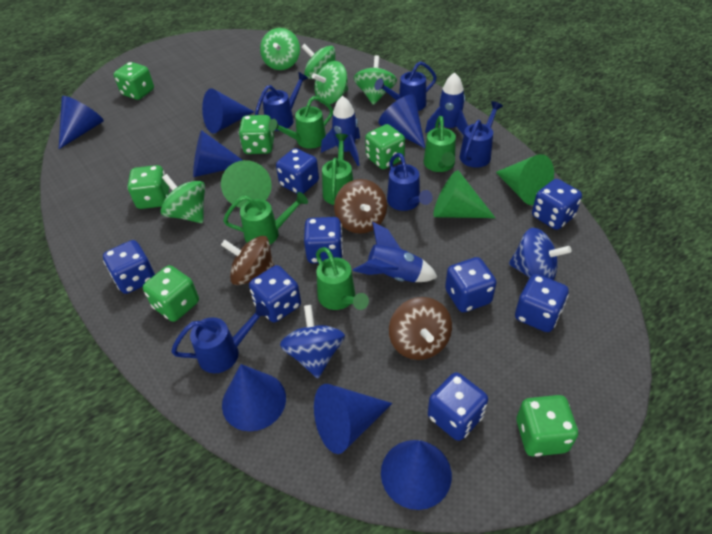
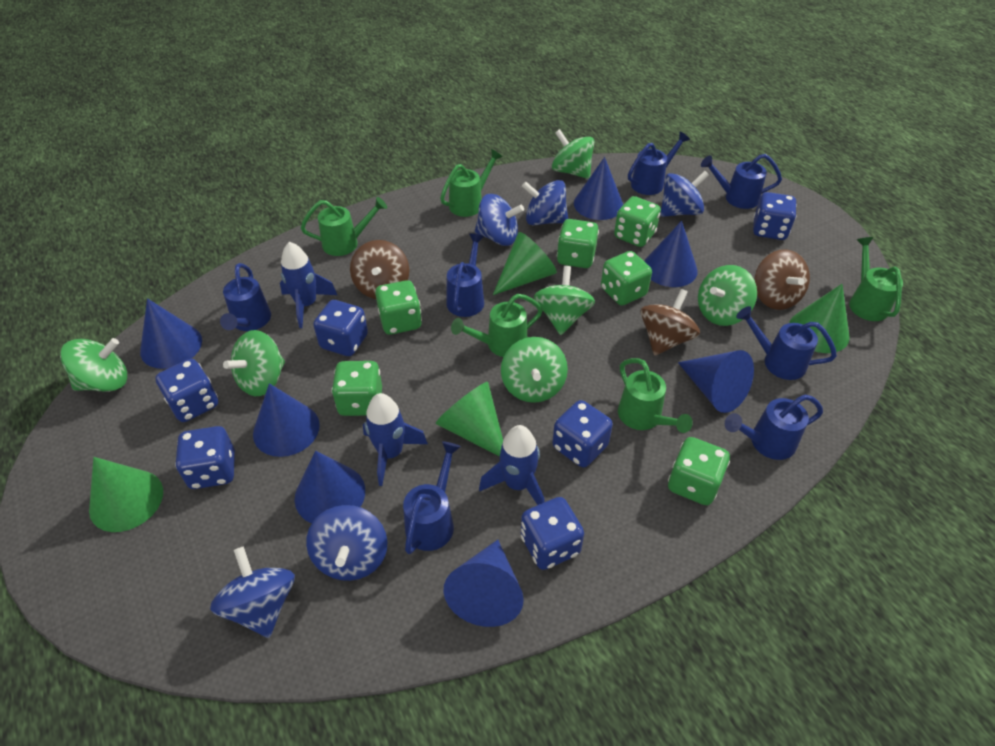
blue dice: 8 -> 6
blue spinning top: 2 -> 5
blue watering can: 5 -> 7
green cone: 3 -> 4
green spinning top: 5 -> 6

